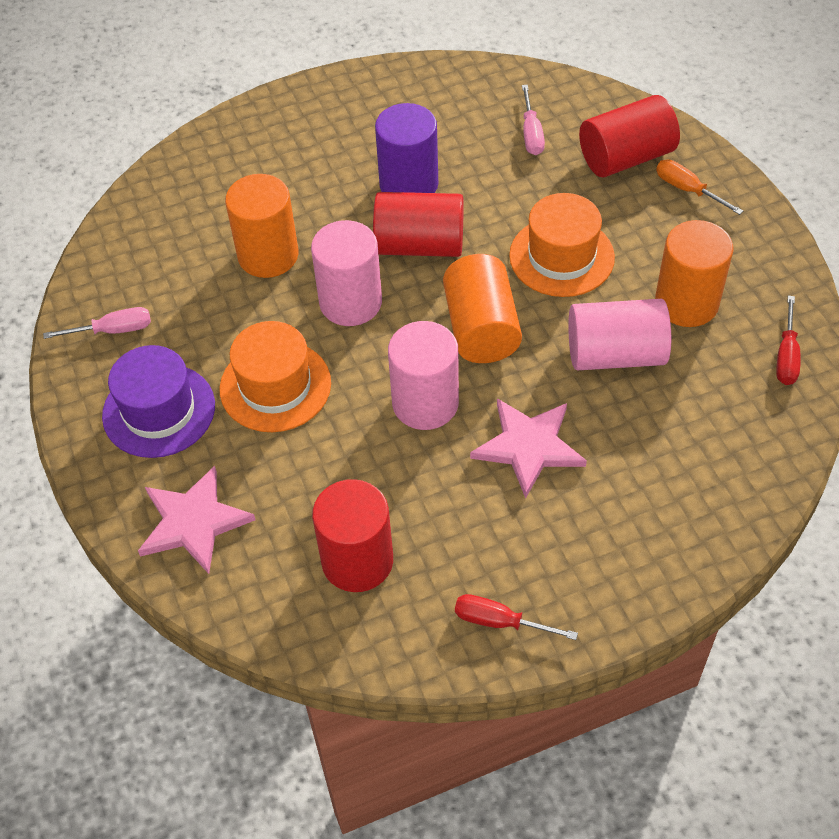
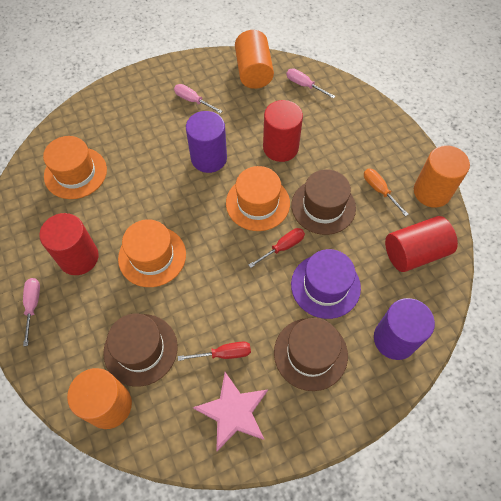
brown hat: 0 -> 3
orange hat: 2 -> 3
pink cylinder: 3 -> 0
pink screwdriver: 2 -> 3
pink star: 2 -> 1
purple cylinder: 1 -> 2

